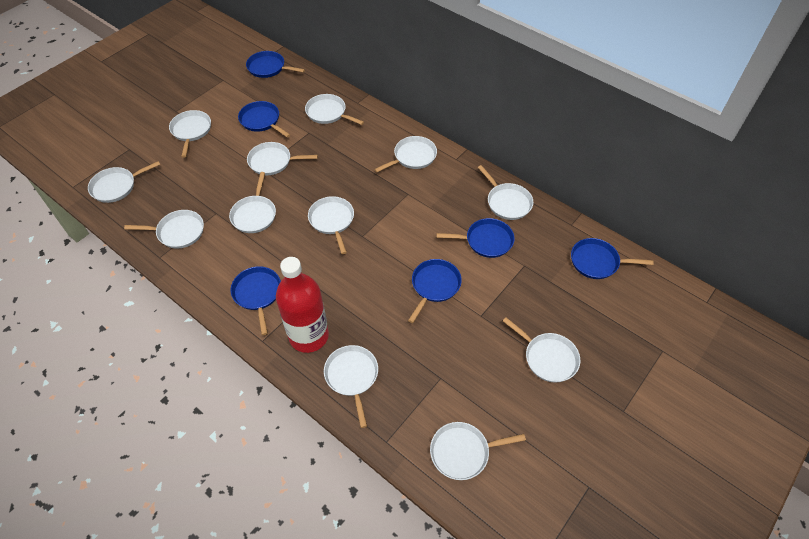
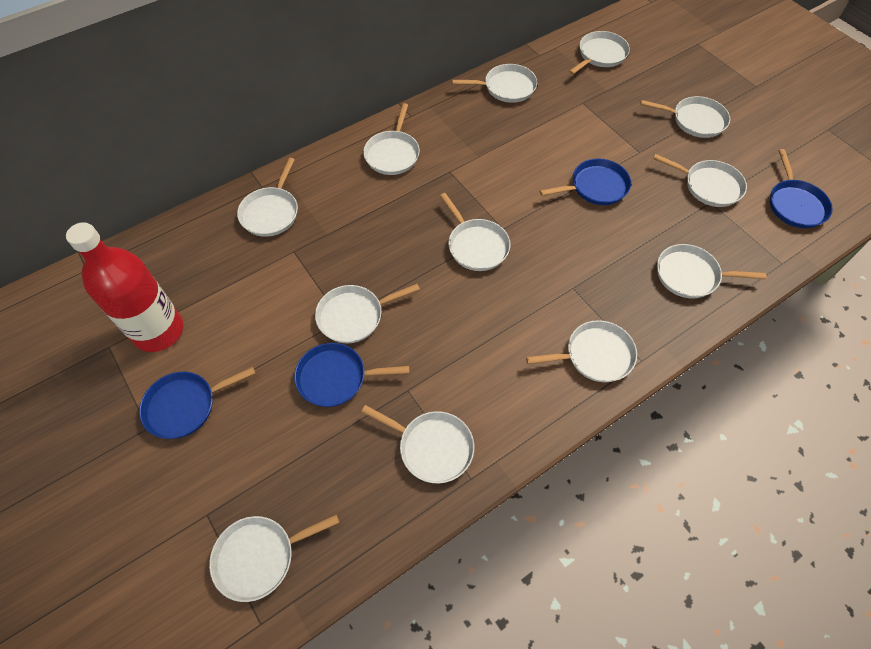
blue pan: 6 -> 4

